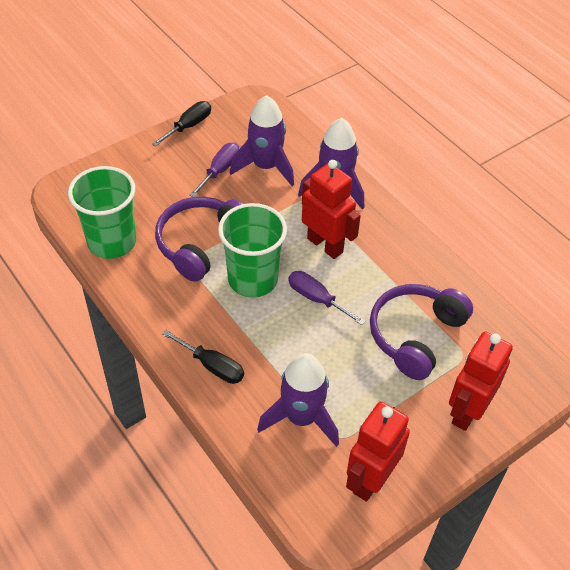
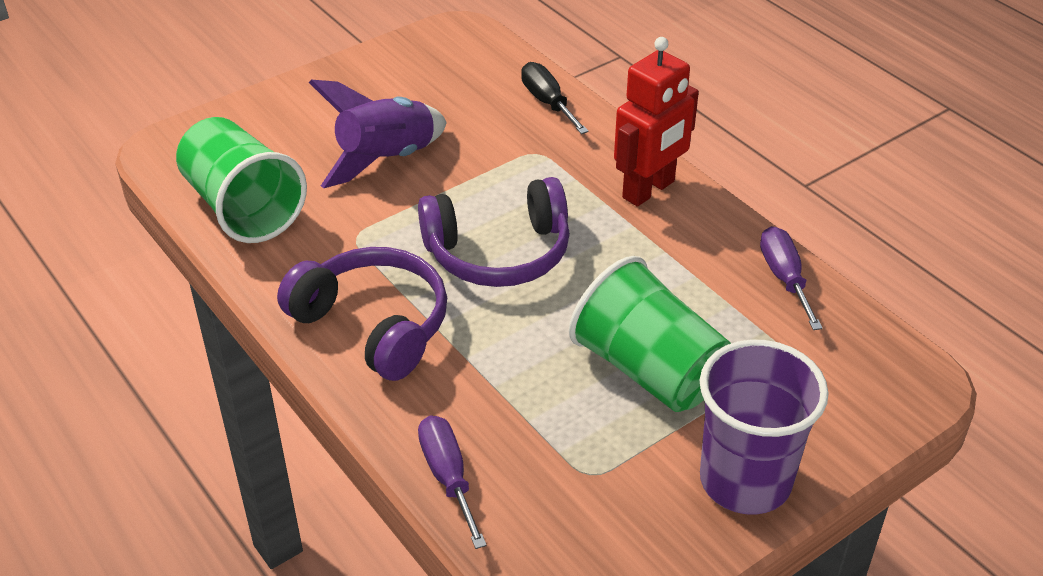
black screwdriver: 2 -> 1
purple cup: 0 -> 1
purple rocket: 3 -> 1
red robot: 3 -> 1

